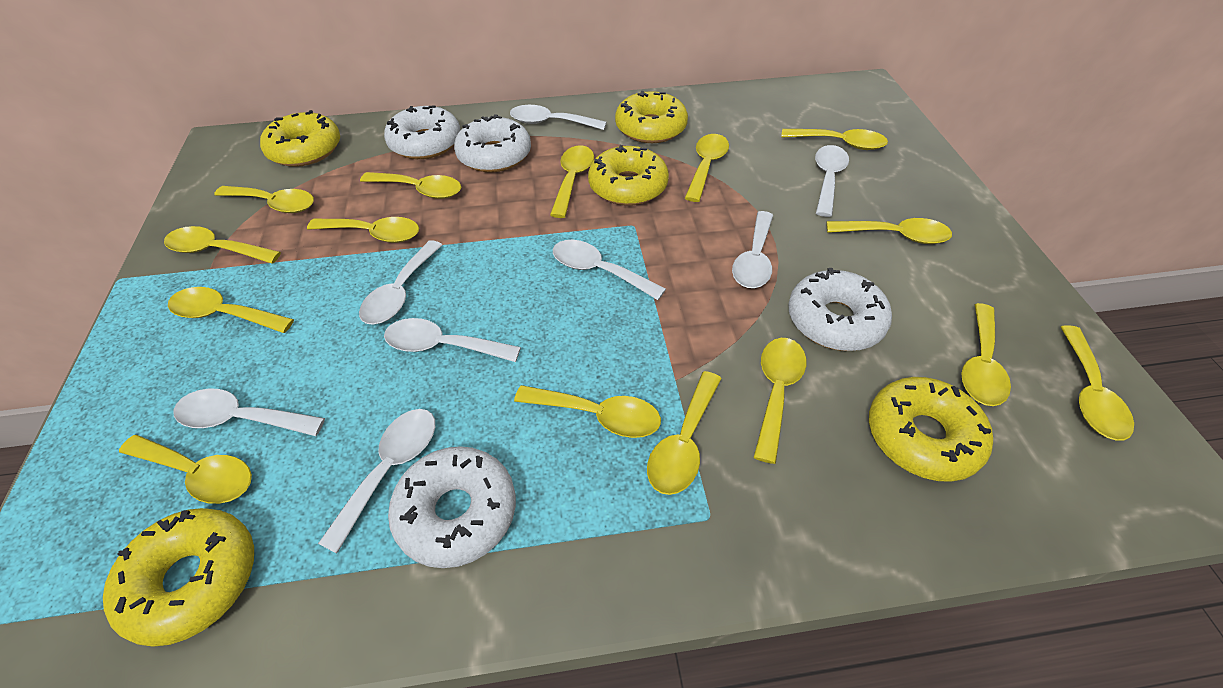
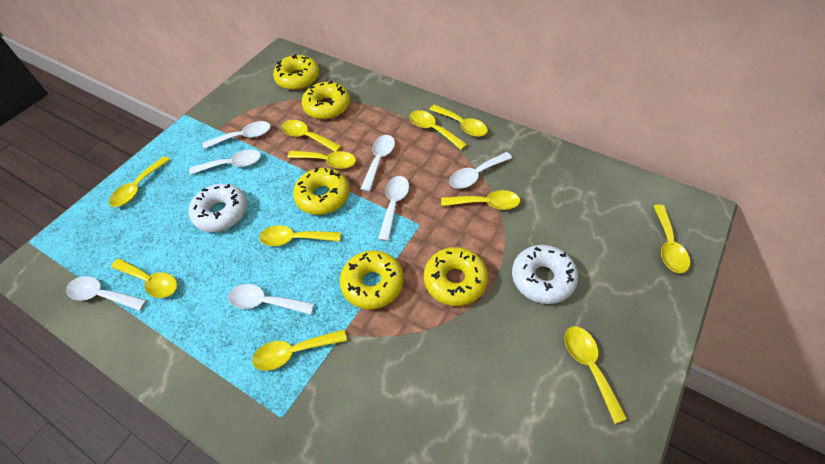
white donut: 4 -> 2
white spoon: 8 -> 7
yellow spoon: 15 -> 11

